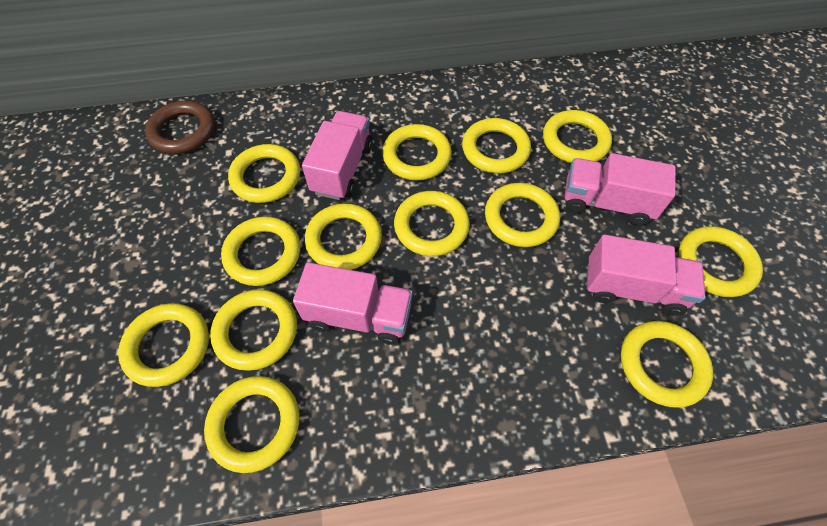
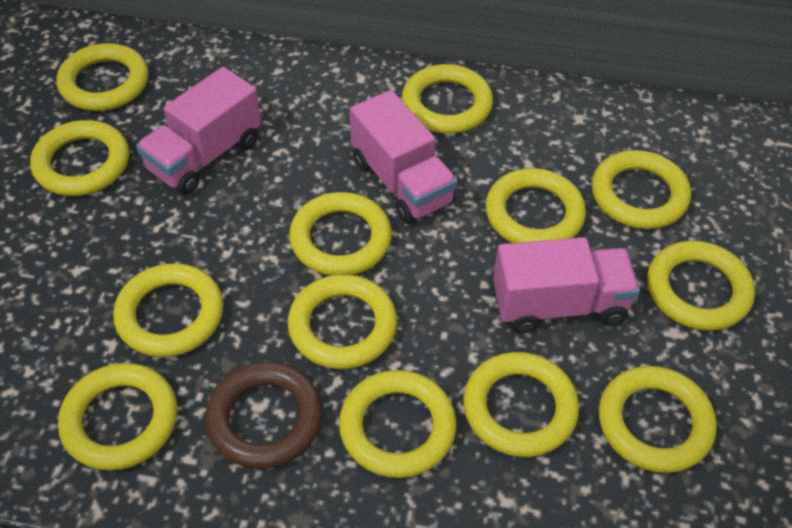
pink truck: 4 -> 3

